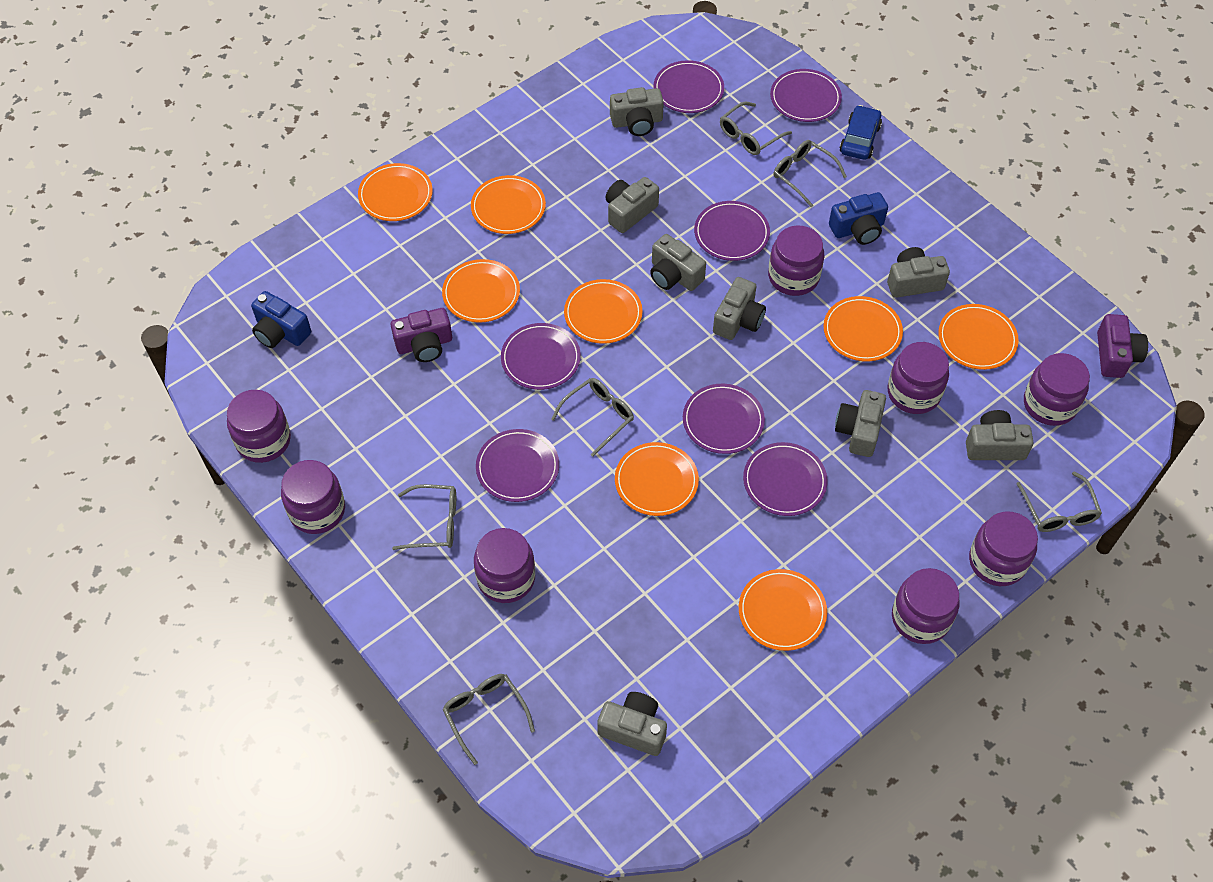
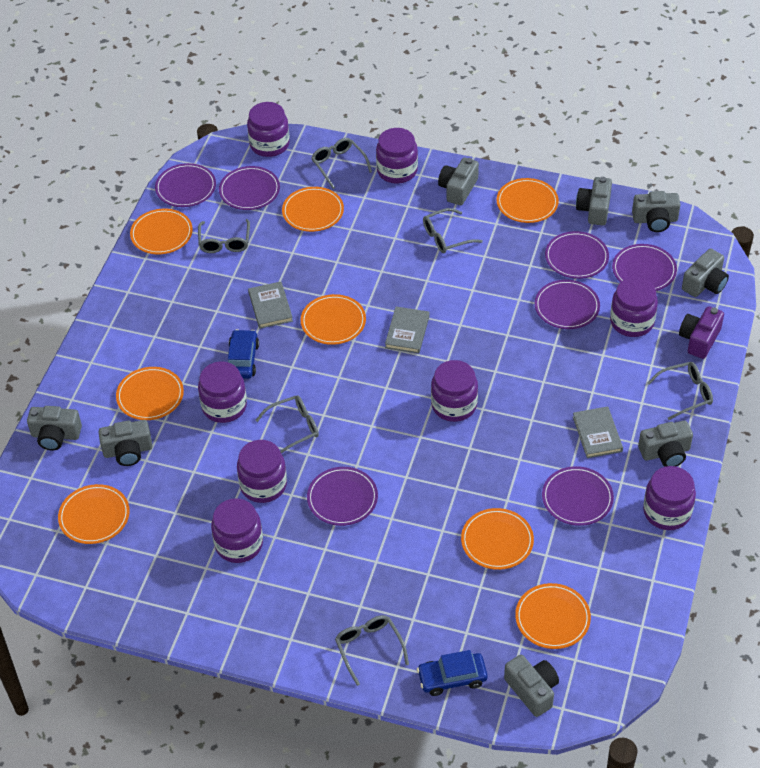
blue camera: 2 -> 0
blue car: 1 -> 2
grey book: 0 -> 3
purple camera: 2 -> 1

